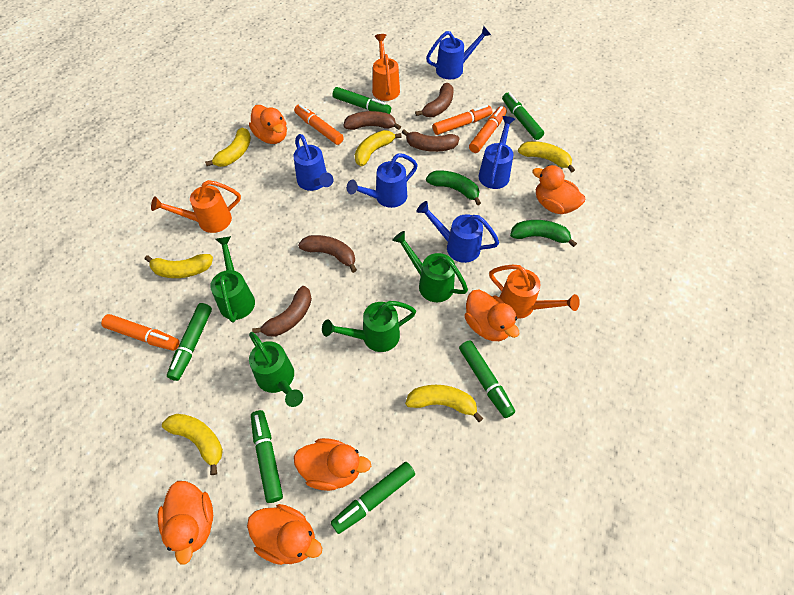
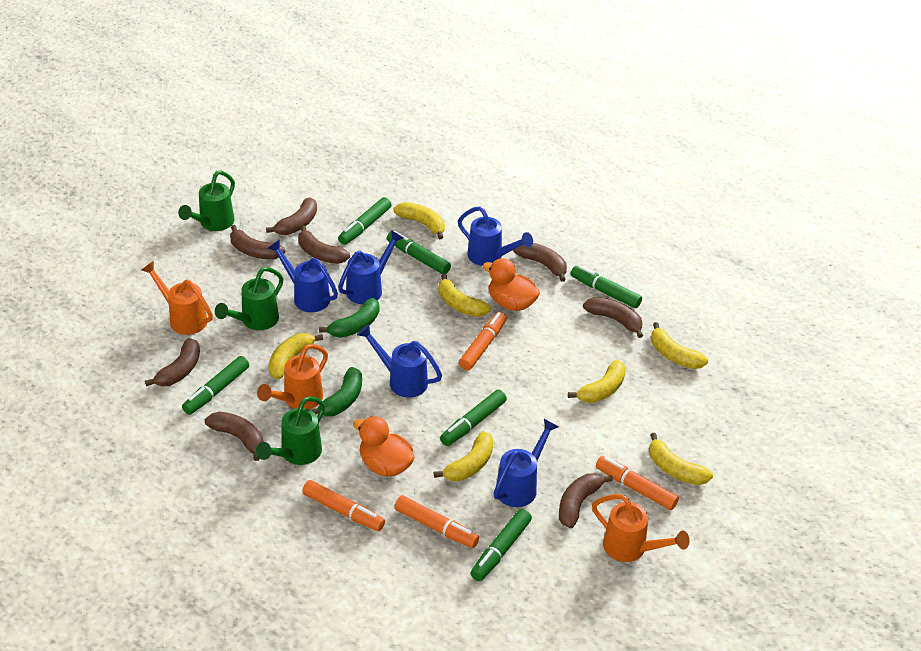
brown banana: 5 -> 8
green watering can: 4 -> 3
orange duck: 6 -> 2
yellow banana: 6 -> 7

